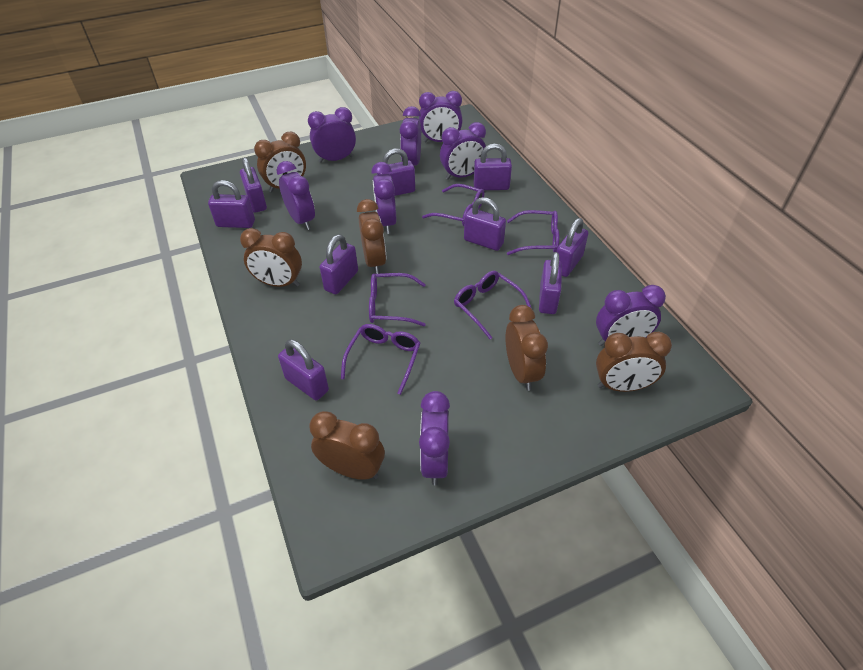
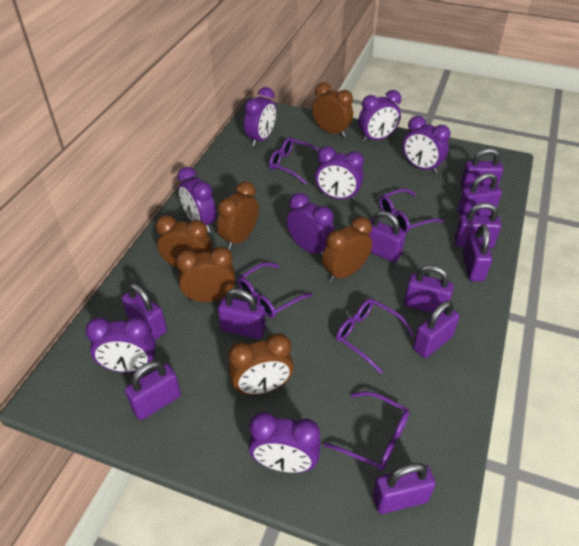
purple padlock: 9 -> 11

